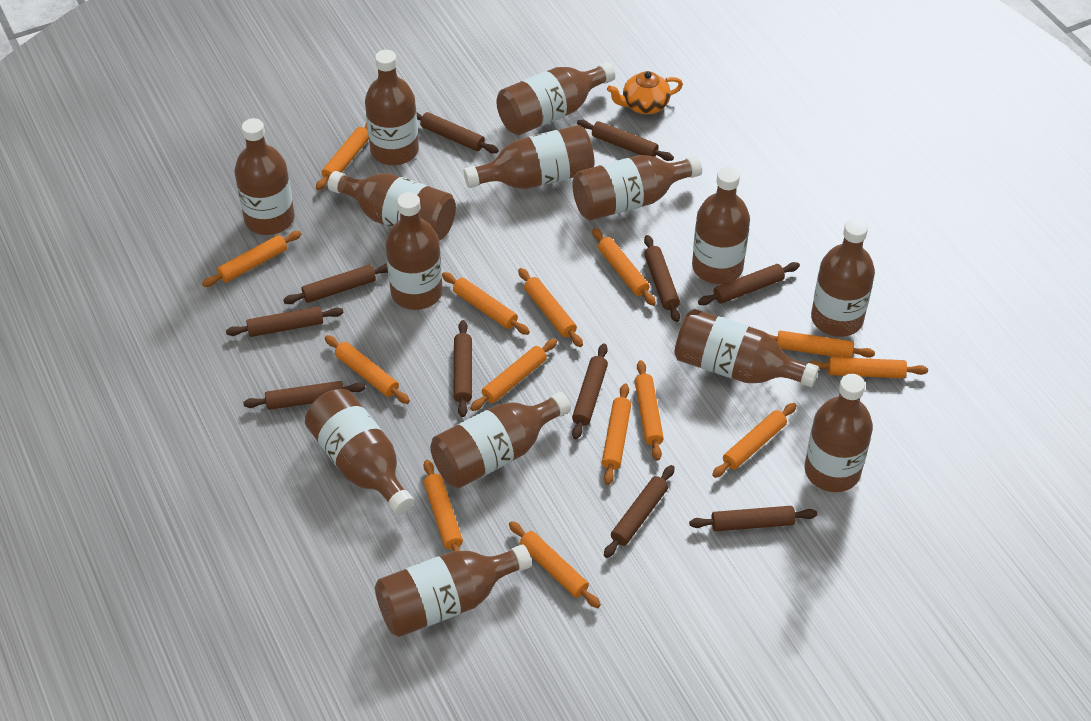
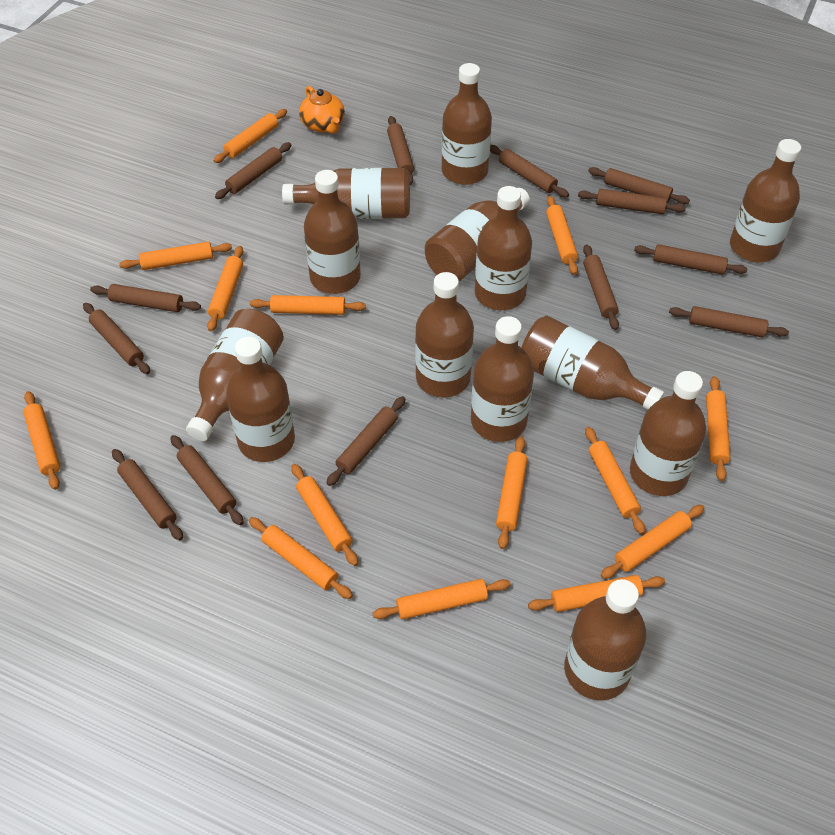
brown bottle: 14 -> 13
brown rolling pin: 11 -> 13

